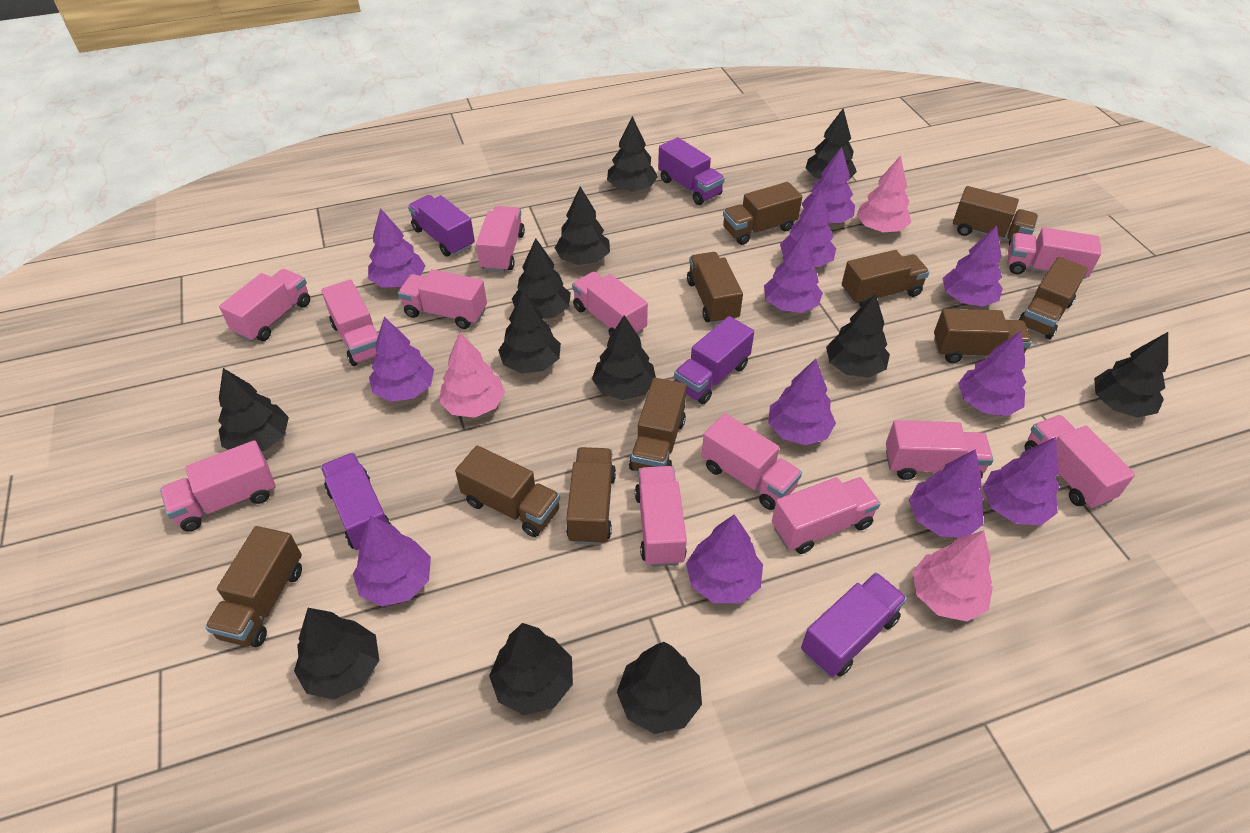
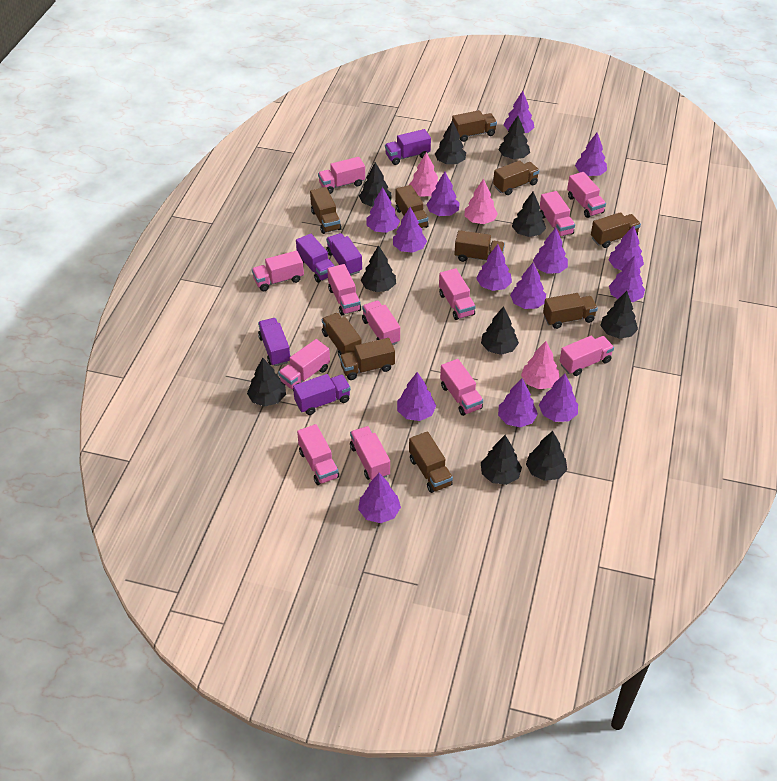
black tree: 12 -> 10
purple tree: 12 -> 14

